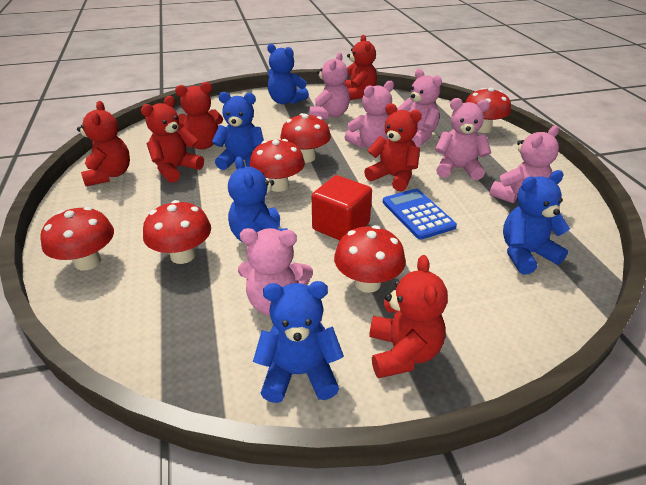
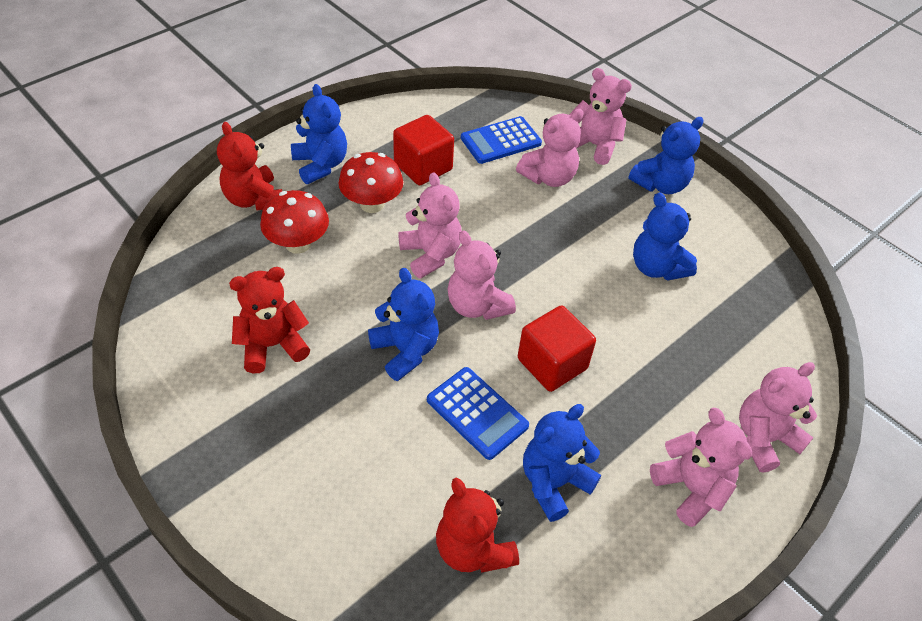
blue calculator: 1 -> 2
red cube: 1 -> 2
red mushroom: 6 -> 2
red teddy bear: 6 -> 3

